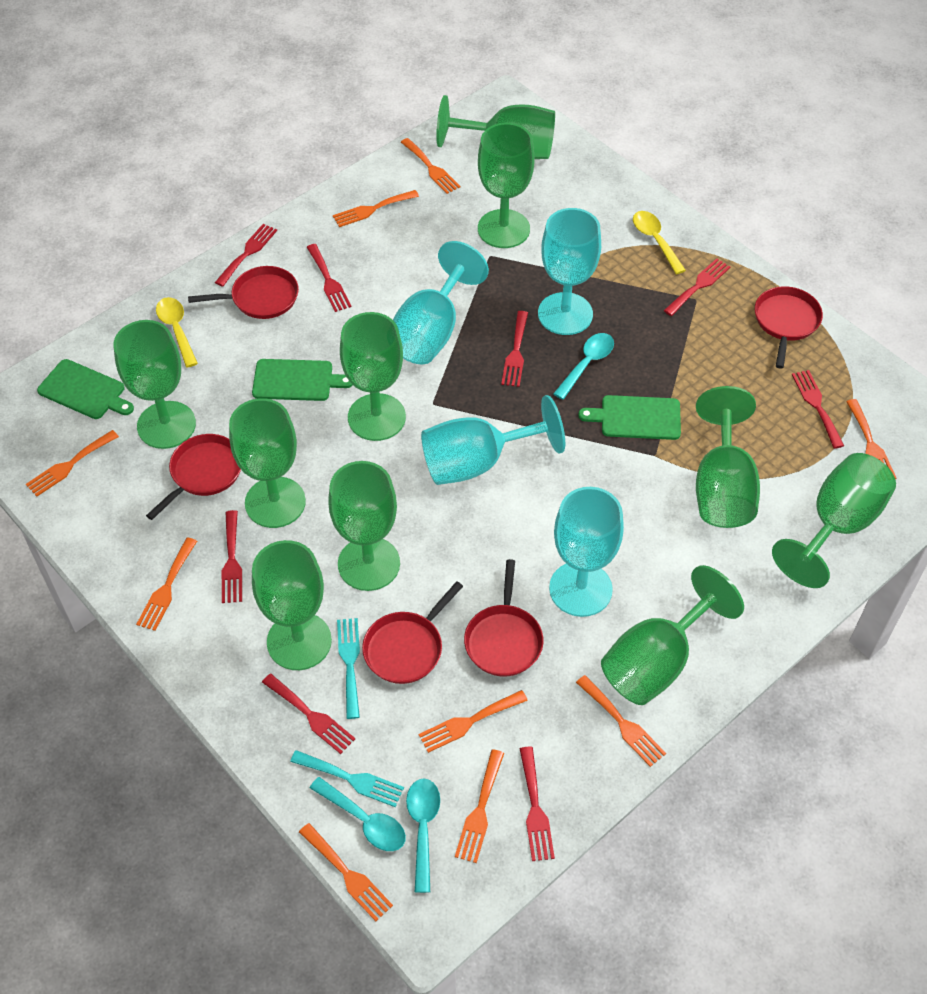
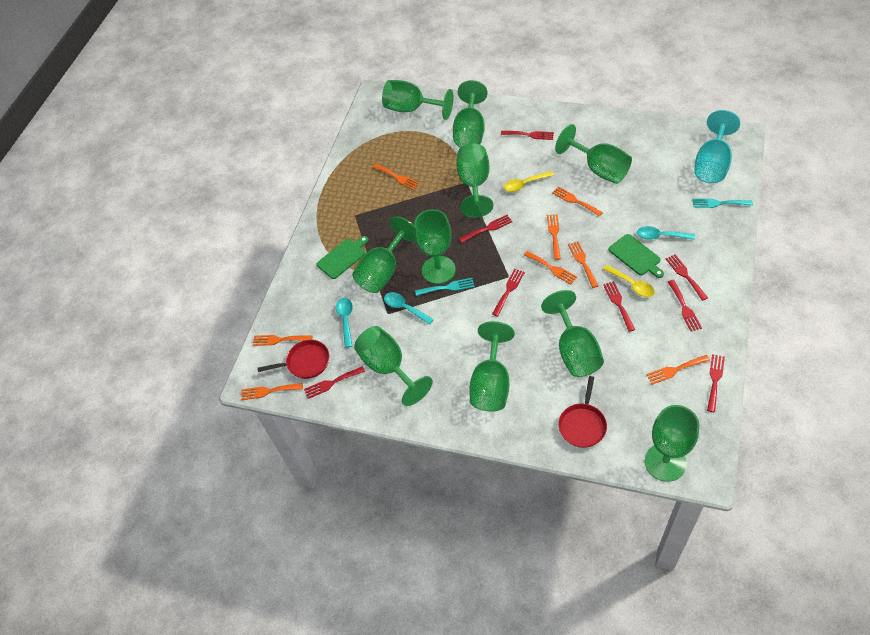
green cutting board: 3 -> 2
orange fork: 9 -> 8
red pan: 5 -> 2
turquoise goblet: 4 -> 1

